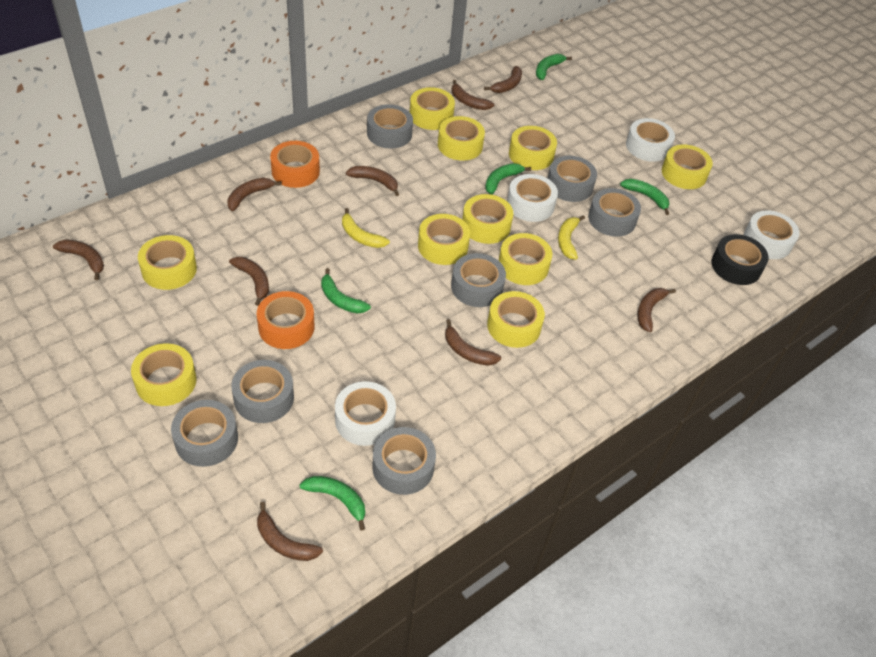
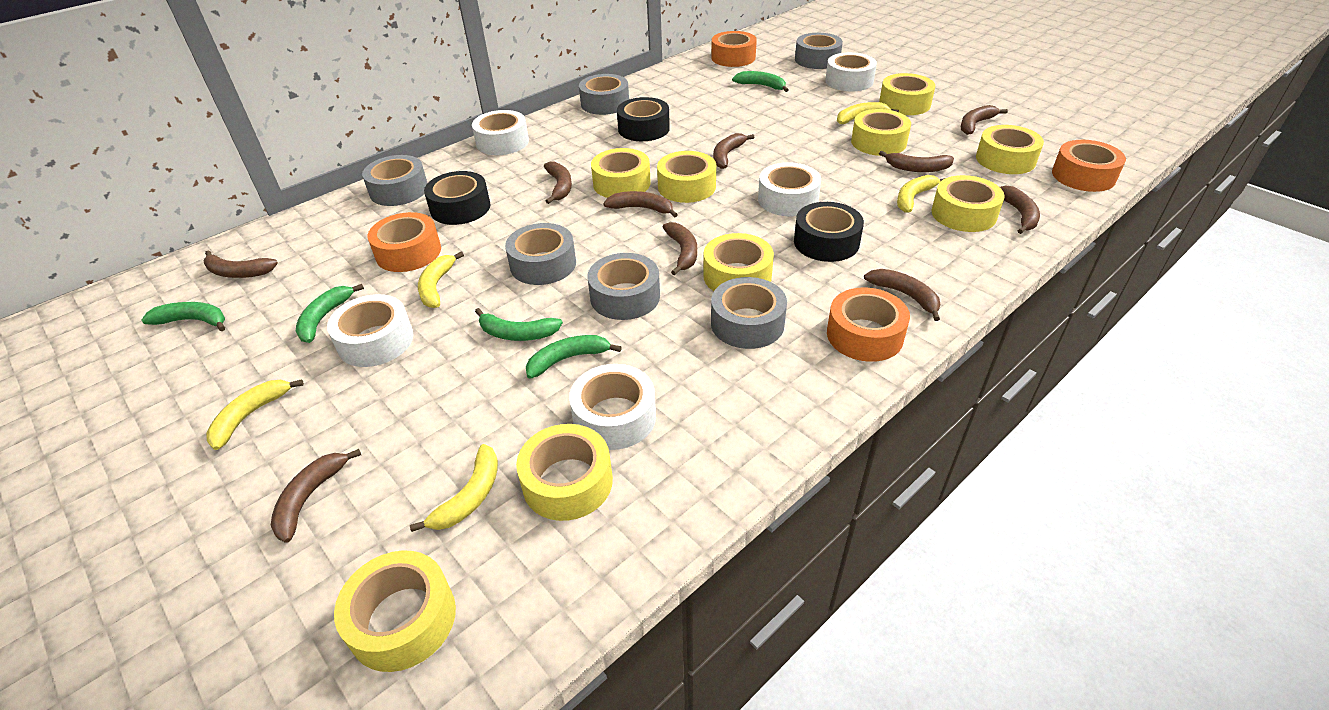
black tape: 1 -> 3
brown banana: 9 -> 10
grey tape: 7 -> 6
orange tape: 2 -> 4
white tape: 4 -> 5
yellow banana: 2 -> 5
yellow tape: 10 -> 9

